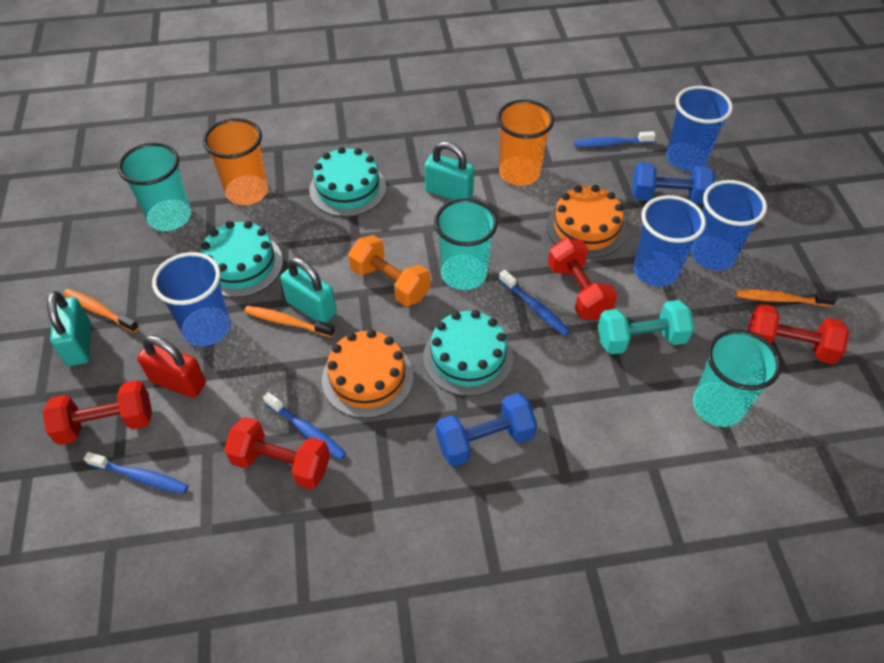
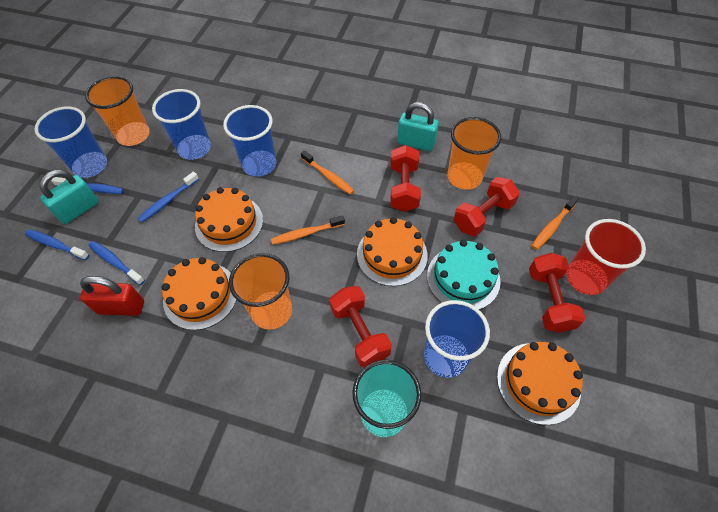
blue dumbbell: 2 -> 0
orange cake: 2 -> 4
orange cup: 2 -> 3
orange dumbbell: 1 -> 0
red cup: 0 -> 1
turquoise cake: 3 -> 1
turquoise cup: 3 -> 1
turquoise dumbbell: 1 -> 0
turquoise padlock: 3 -> 2

